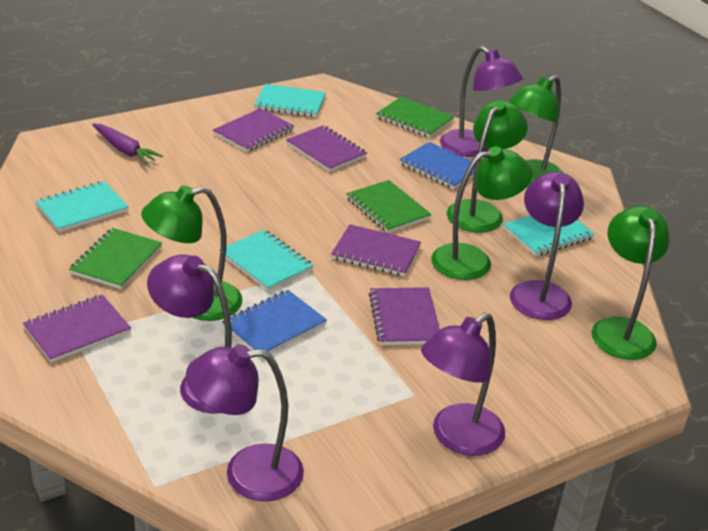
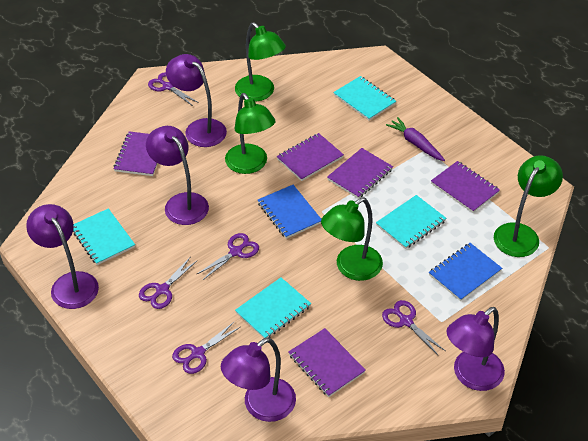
green lamp: 5 -> 4
green notebook: 3 -> 0
purple scissors: 0 -> 5

